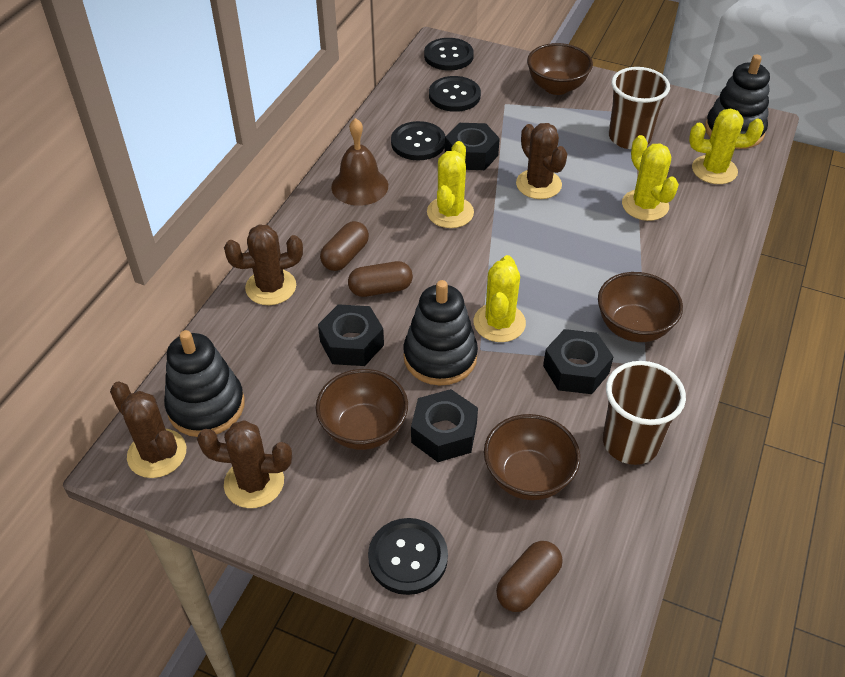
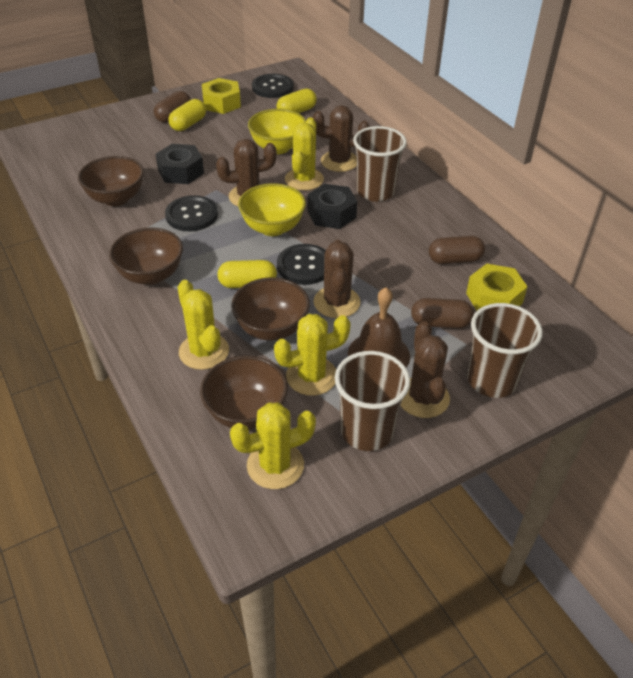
black button: 4 -> 3
black nut: 4 -> 2
black stacking toy: 3 -> 0
brown cup: 2 -> 3
yellow bowl: 0 -> 2
yellow capsule: 0 -> 3
yellow nut: 0 -> 2

